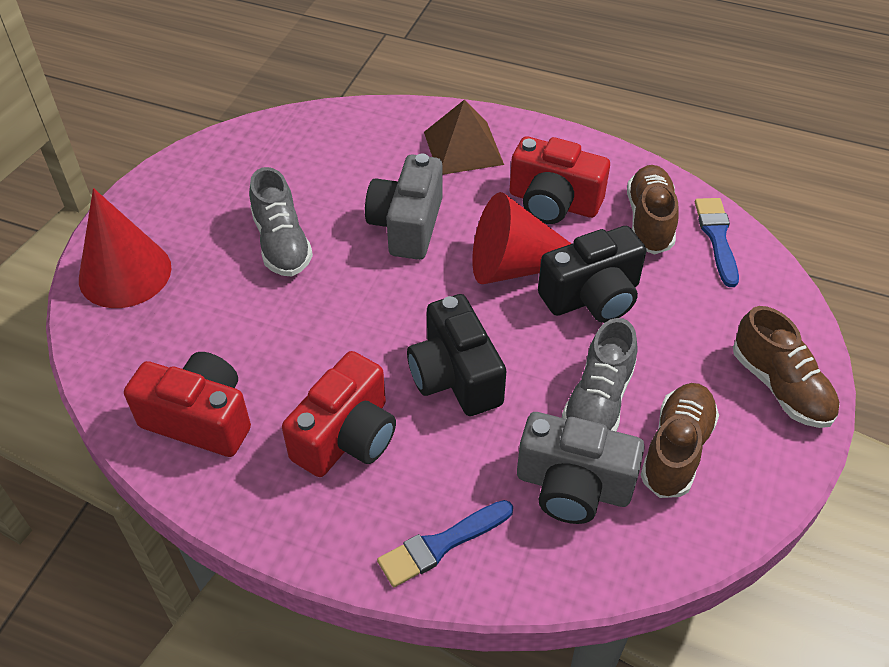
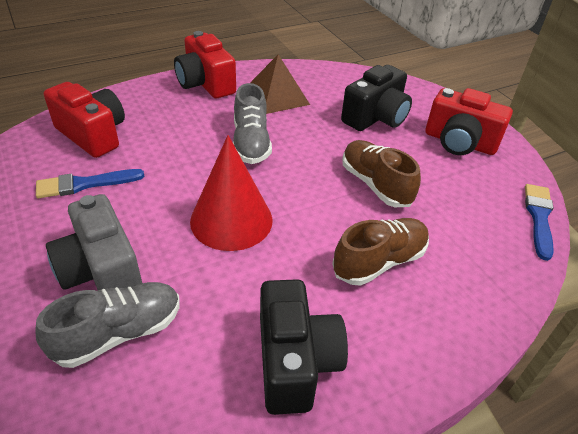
brown shoe: 3 -> 2
grey camera: 2 -> 1
red cone: 2 -> 1

